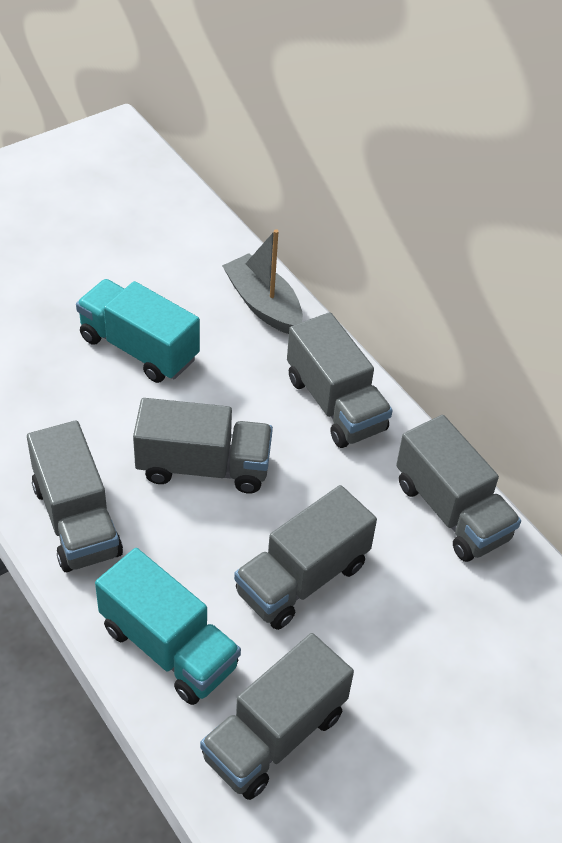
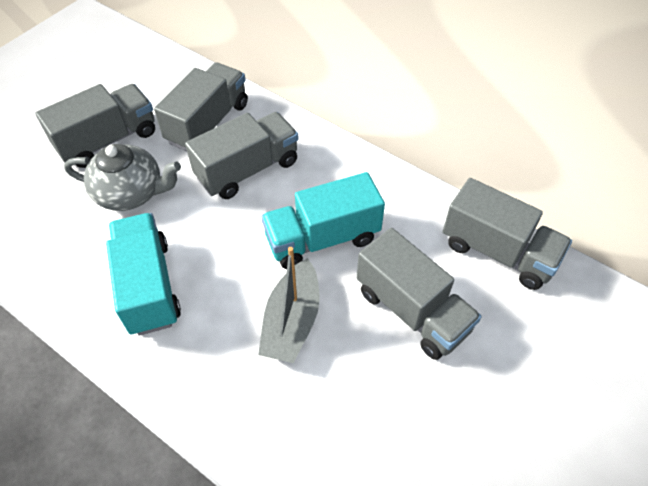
grey teapot: 0 -> 1
grey truck: 6 -> 5

